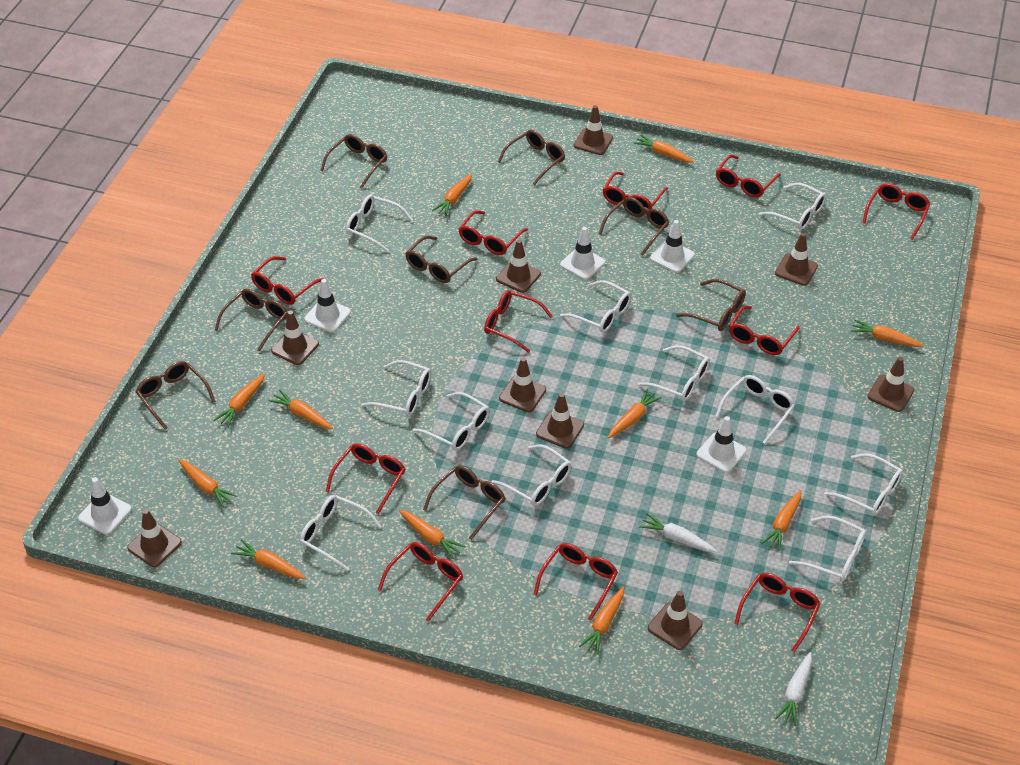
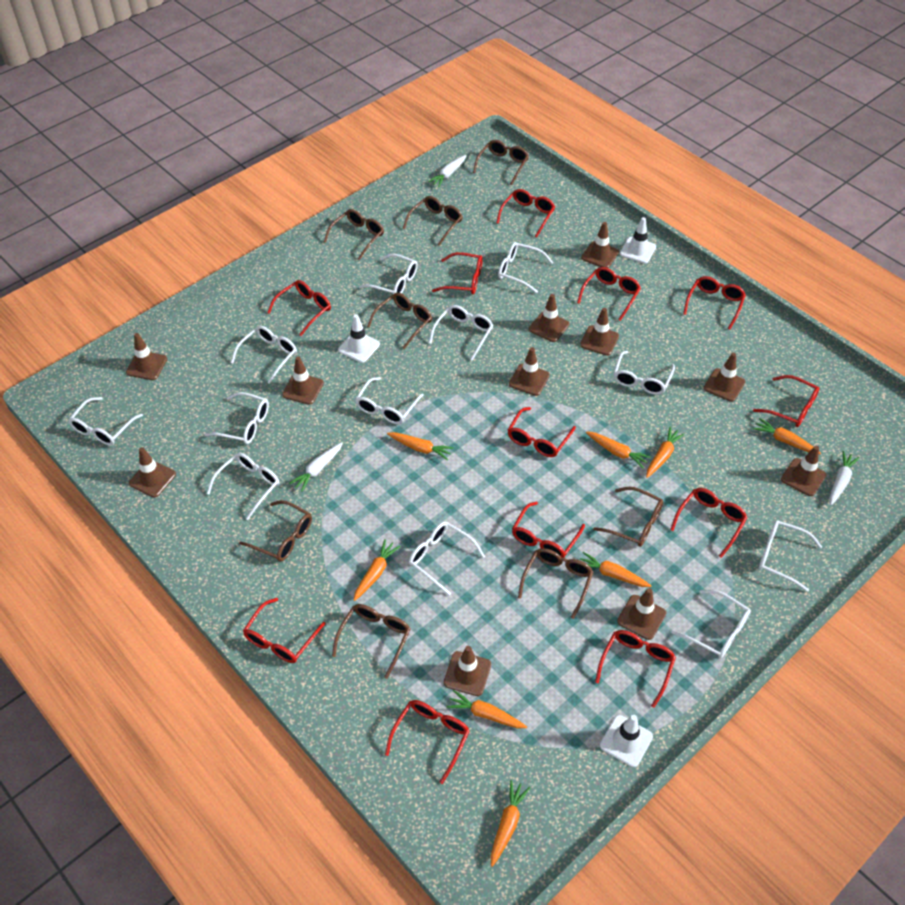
brown traffic cone: 9 -> 11
orange carrot: 11 -> 8
red glasses: 11 -> 12
white carrot: 2 -> 3
white glasses: 11 -> 12
white traffic cone: 5 -> 3

